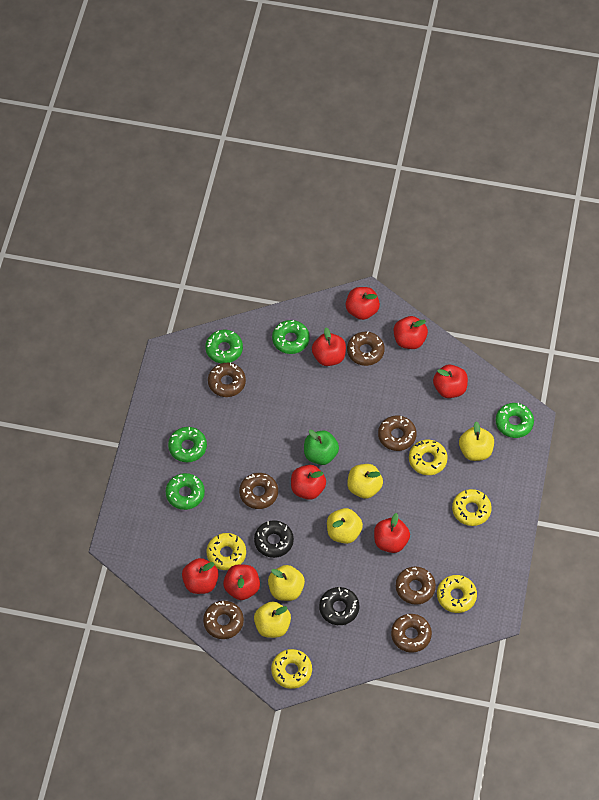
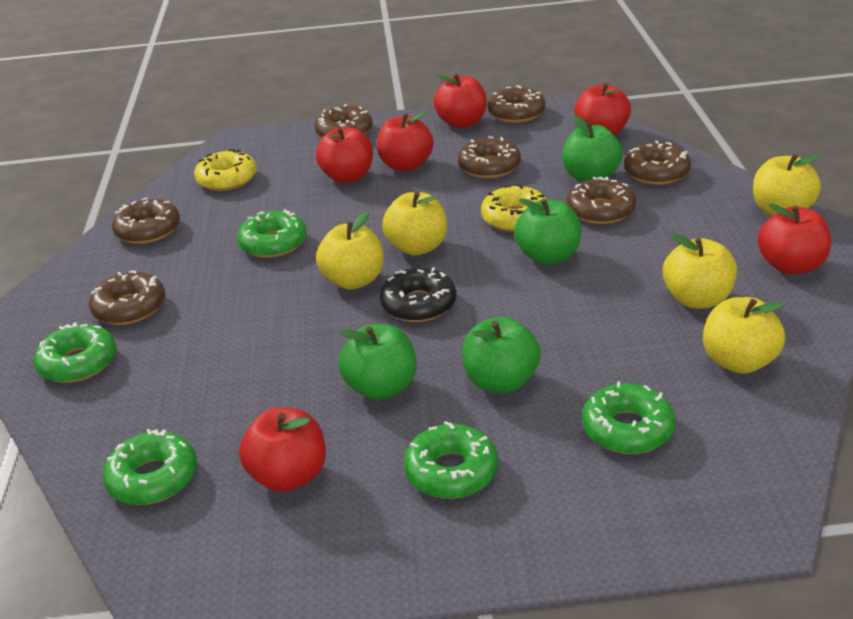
black donut: 2 -> 1
green apple: 1 -> 4
red apple: 8 -> 6
yellow donut: 5 -> 2

